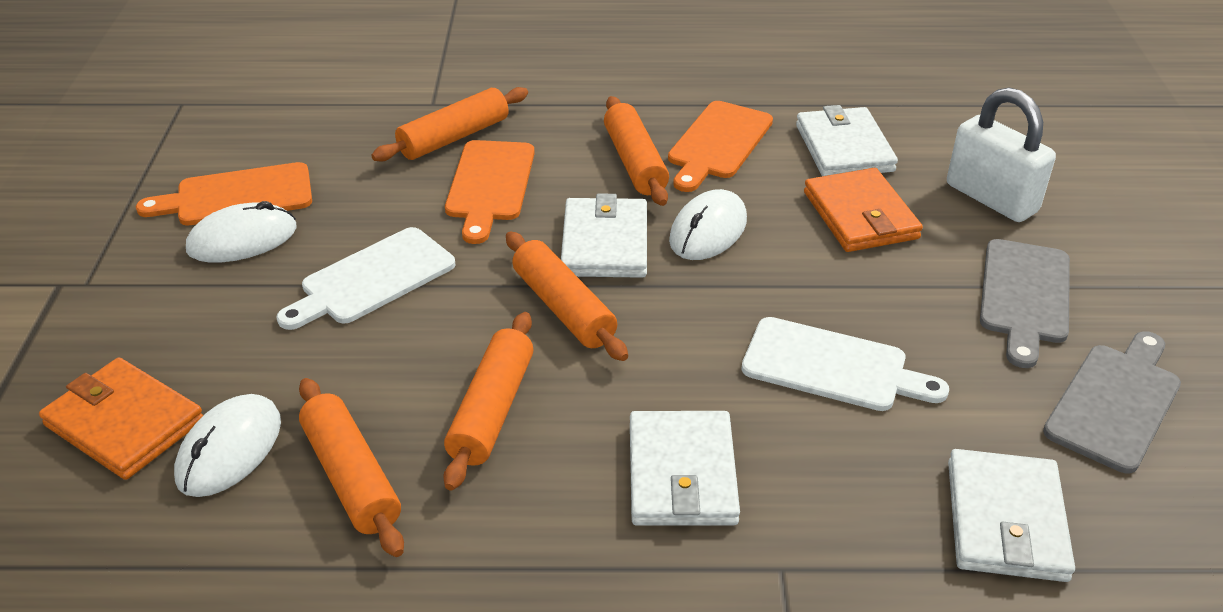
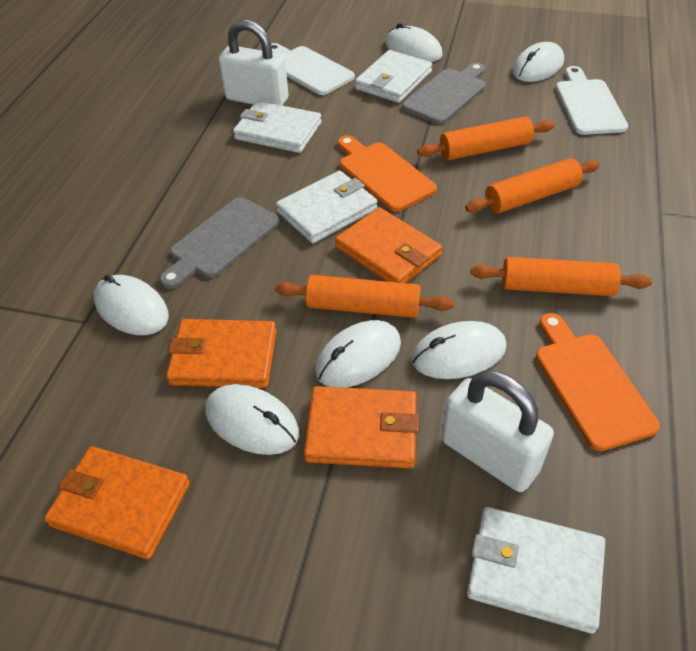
orange cutting board: 3 -> 2
orange rolling pin: 5 -> 4
orange wallet: 2 -> 4
white mouse: 3 -> 6
white padlock: 1 -> 2

